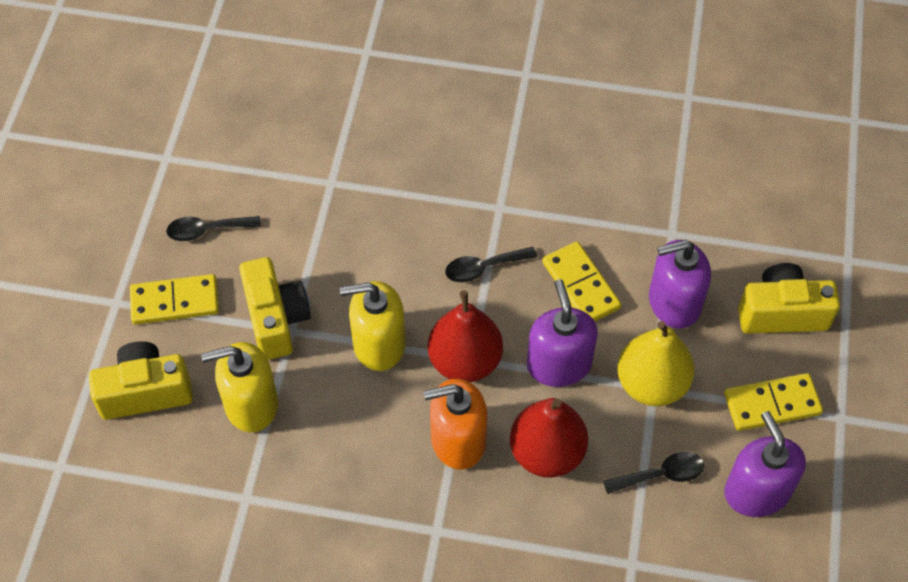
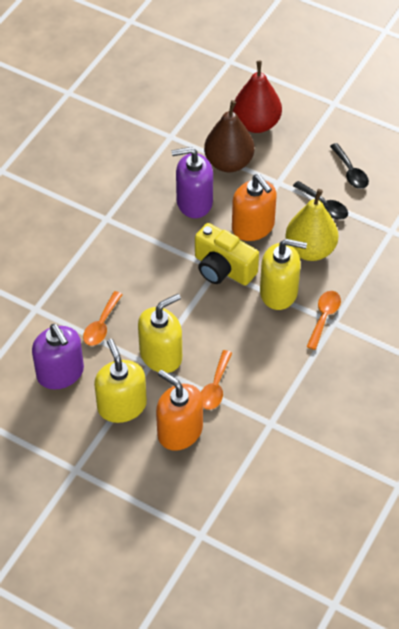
black spoon: 3 -> 2
brown pear: 0 -> 1
orange soap dispenser: 1 -> 2
orange spoon: 0 -> 3
purple soap dispenser: 3 -> 2
red pear: 2 -> 1
yellow camera: 3 -> 1
yellow domino: 3 -> 0
yellow soap dispenser: 2 -> 3

